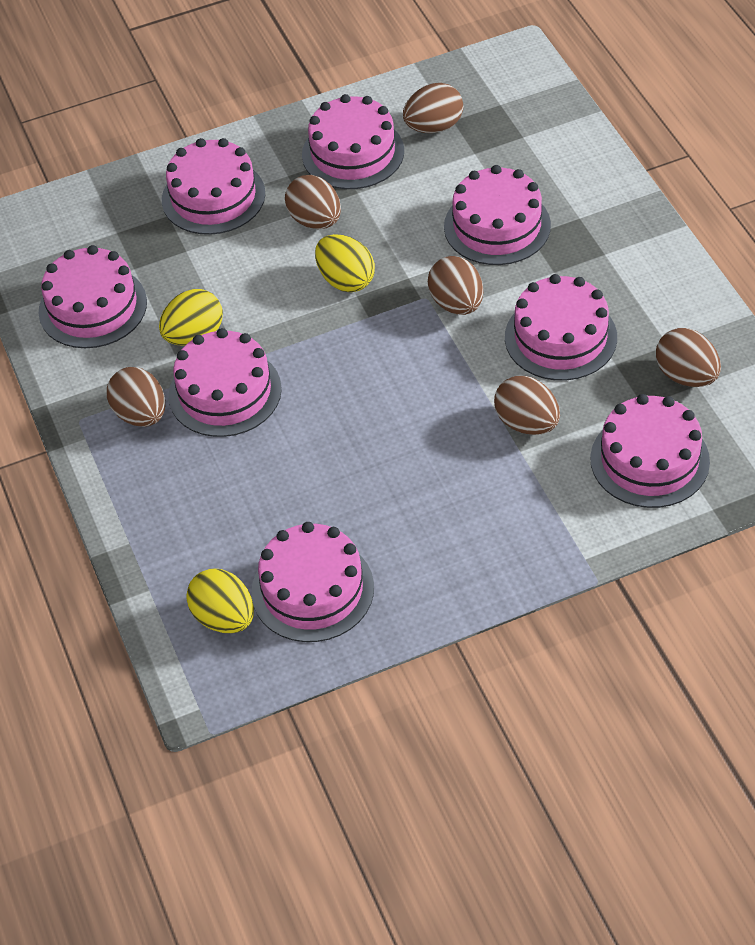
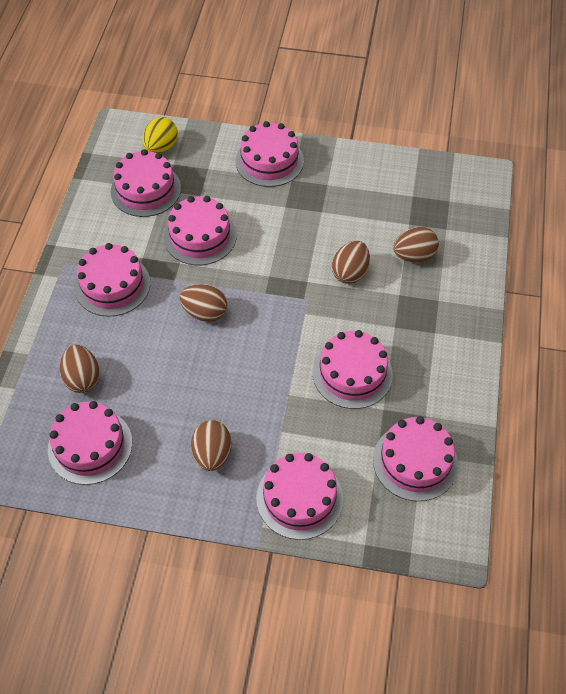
brown egg: 6 -> 5
yellow egg: 3 -> 1

